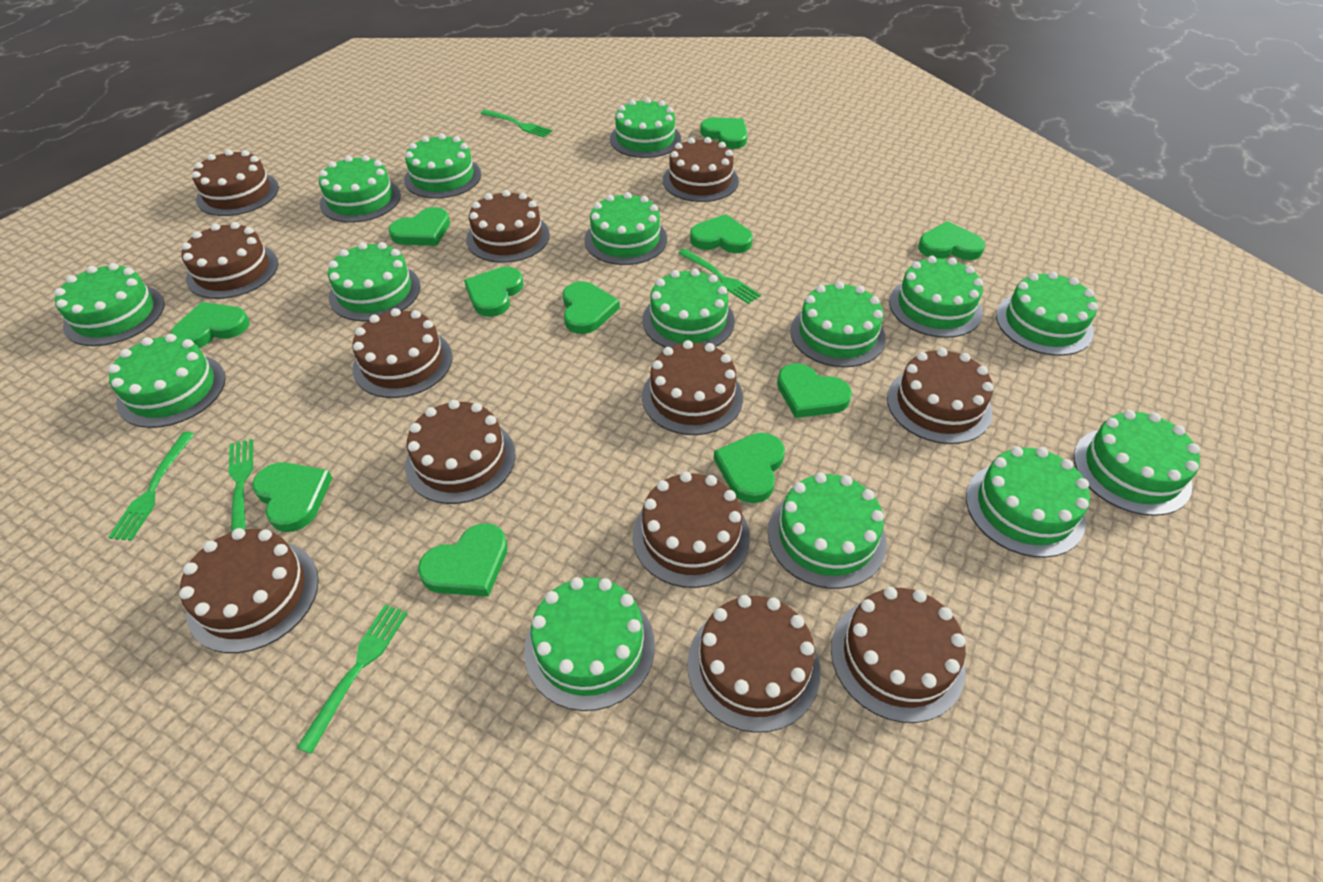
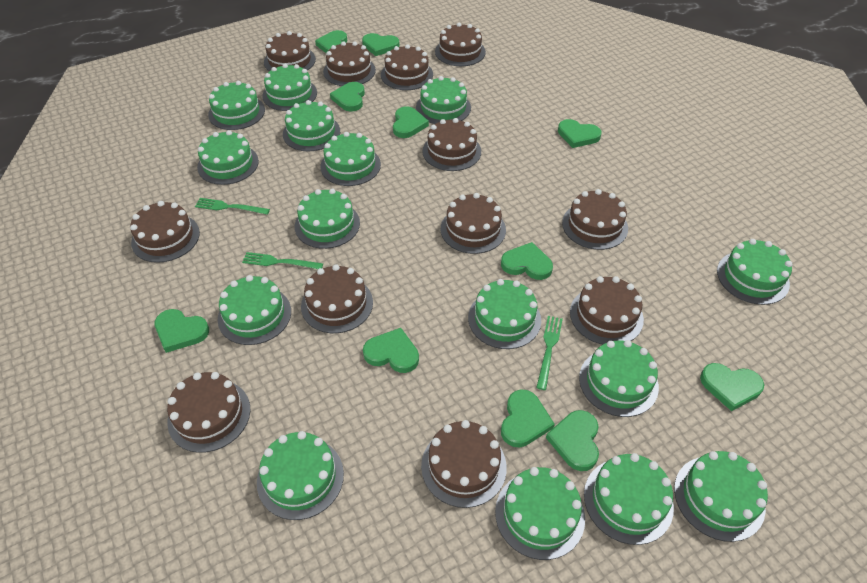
green fork: 5 -> 3

